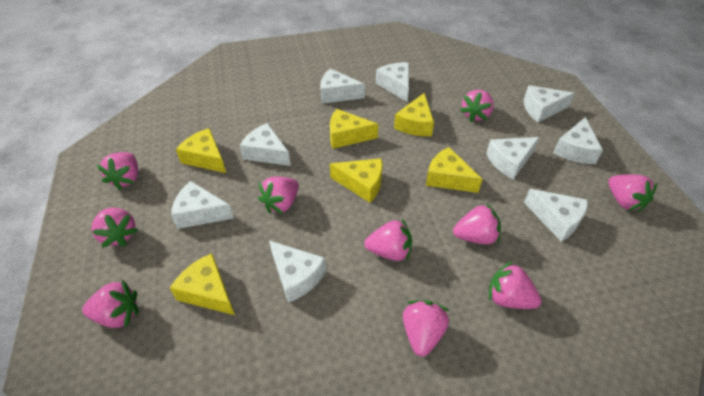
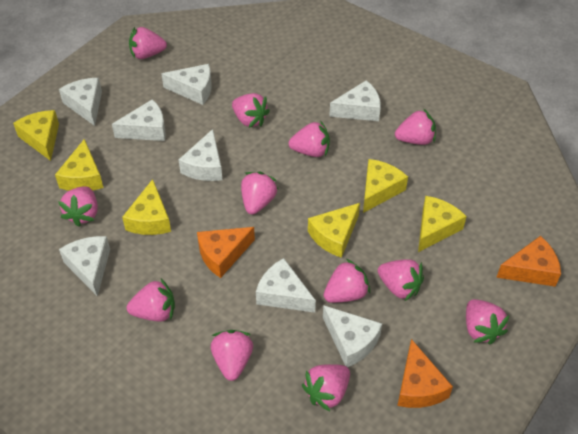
orange cheese: 0 -> 3
pink strawberry: 10 -> 12
white cheese: 9 -> 8

